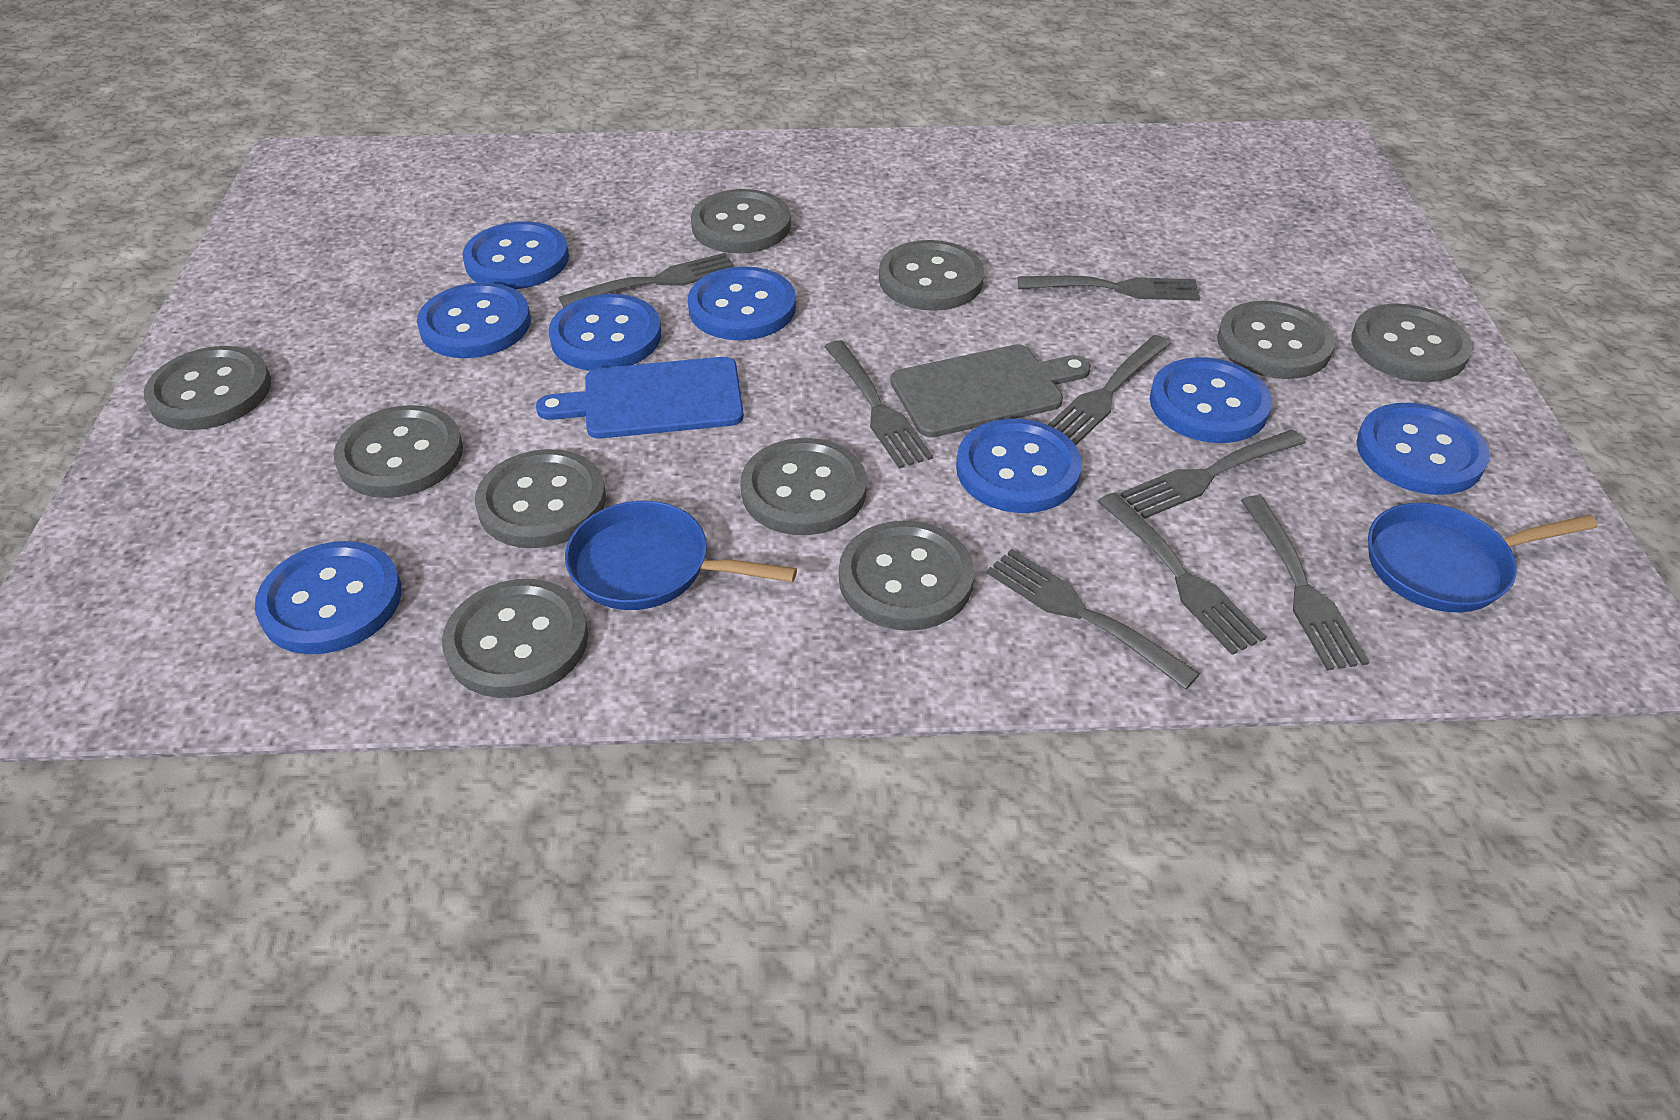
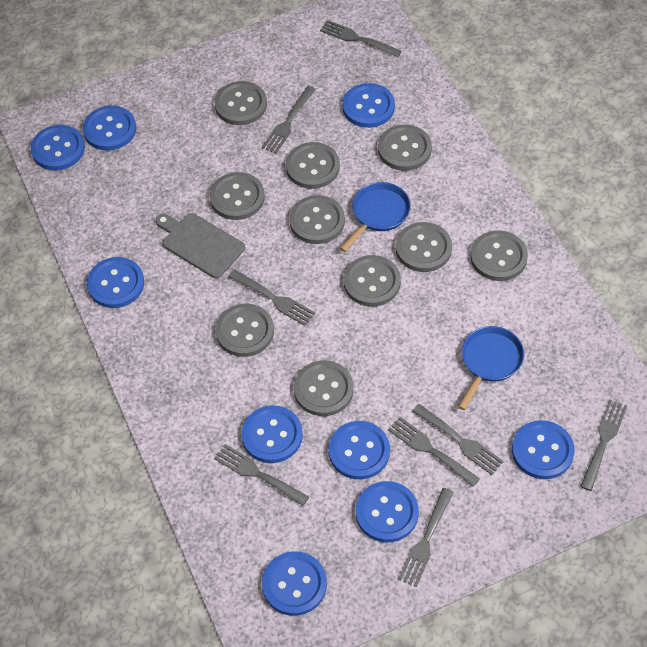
blue button: 8 -> 9
blue cutting board: 1 -> 0

